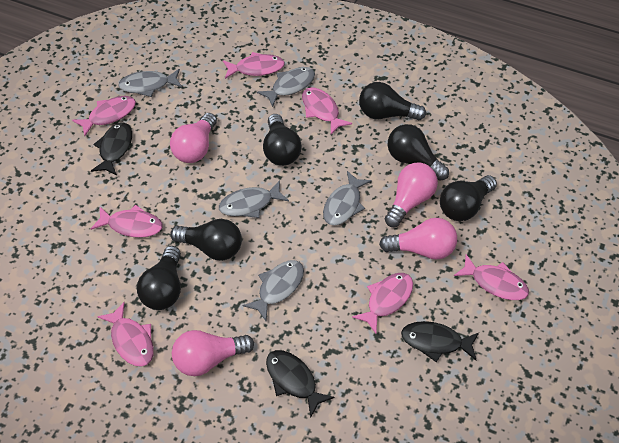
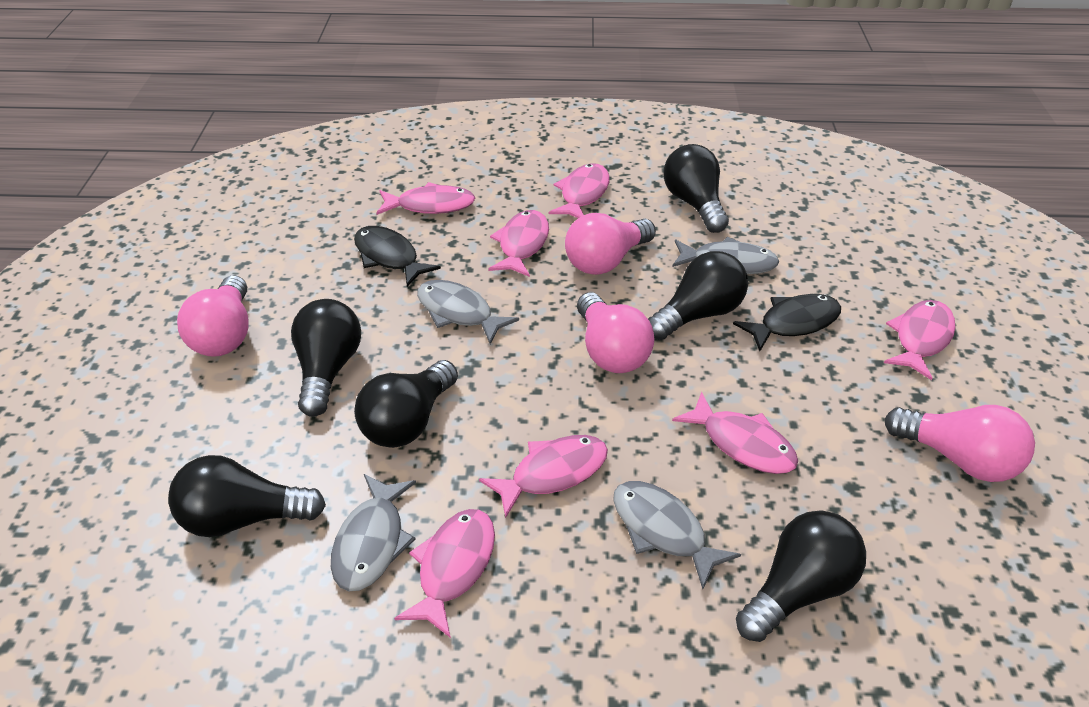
black fish: 3 -> 2
grey fish: 5 -> 4

